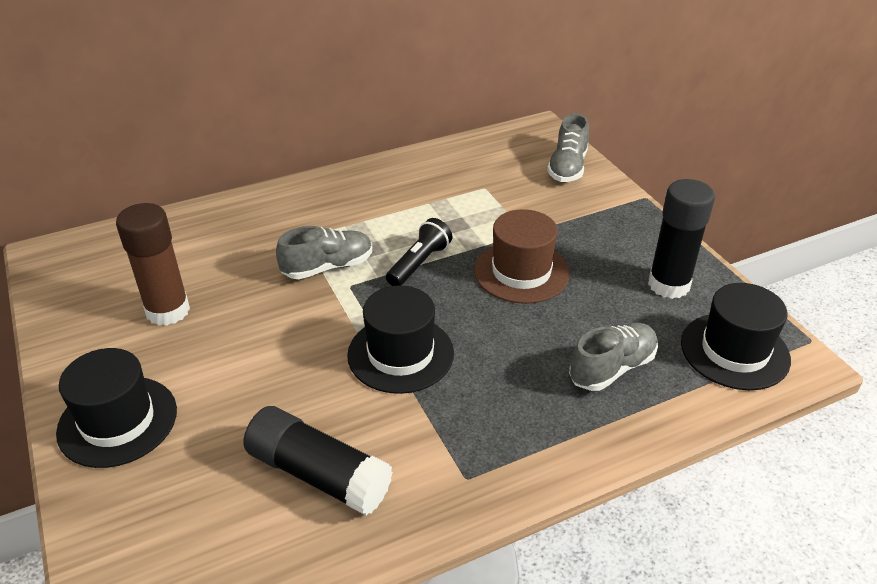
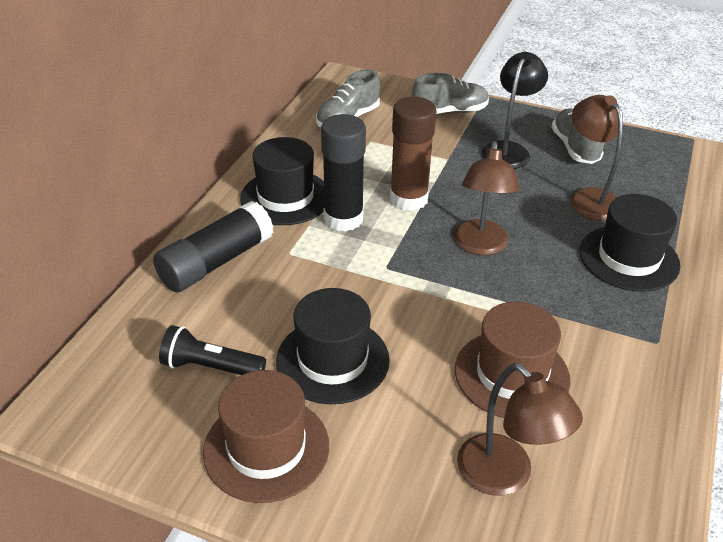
black lamp: 0 -> 1
brown hat: 1 -> 2
brown lamp: 0 -> 3

